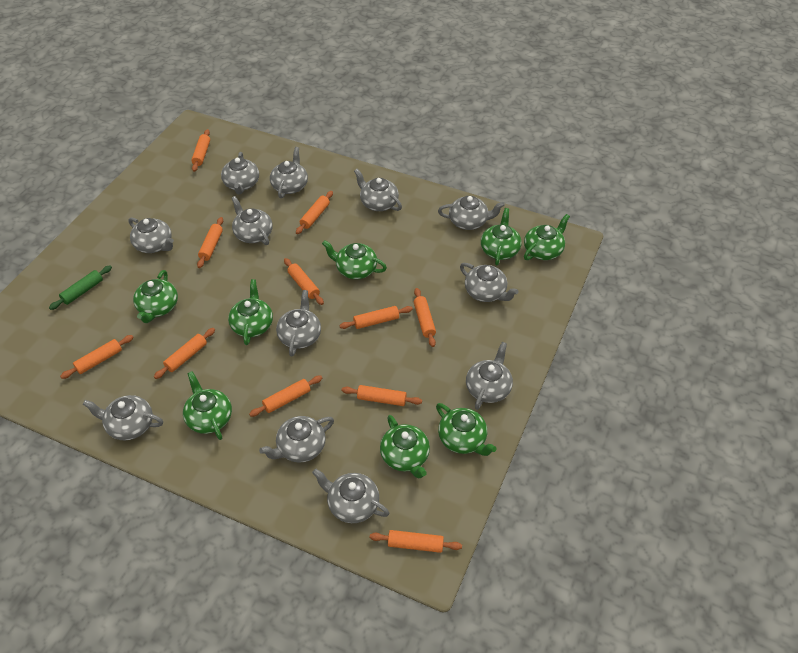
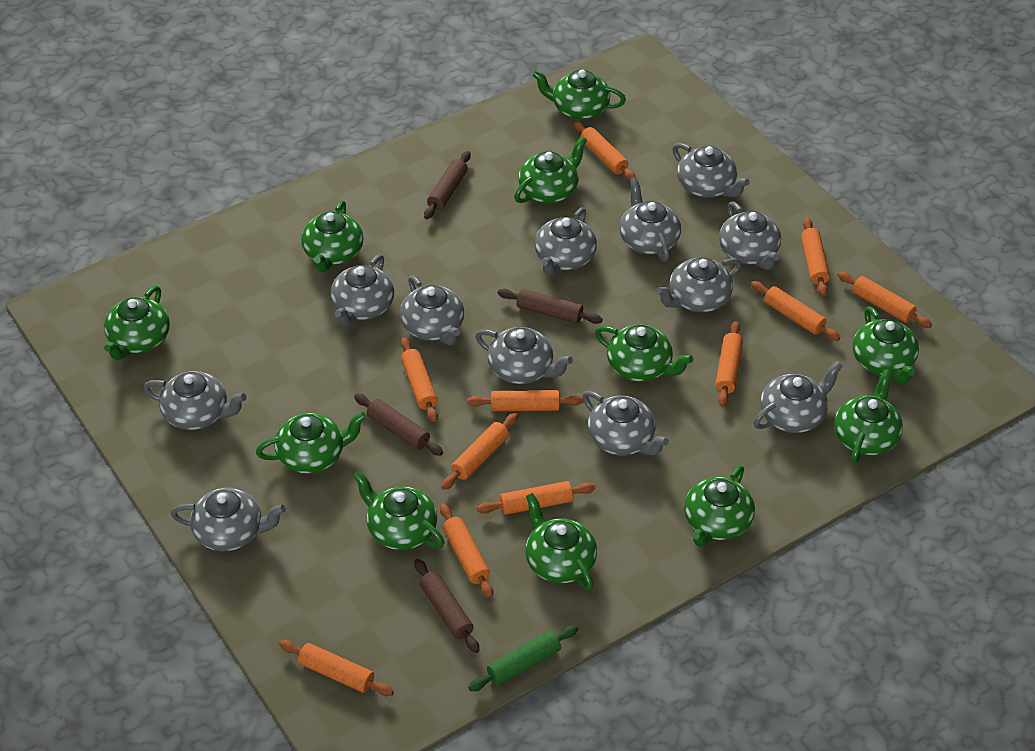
brown rolling pin: 0 -> 4
green teapot: 8 -> 11

